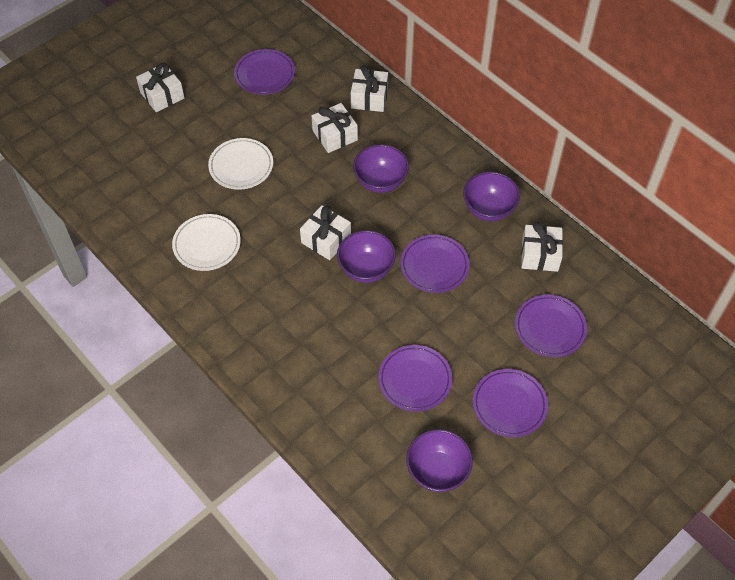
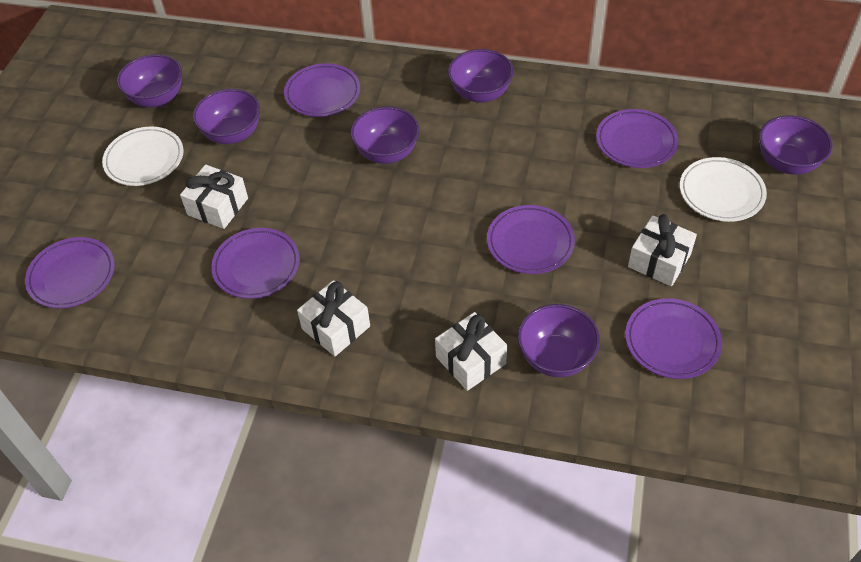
purple bowl: 4 -> 6
purple plate: 5 -> 6
white gift: 5 -> 4

